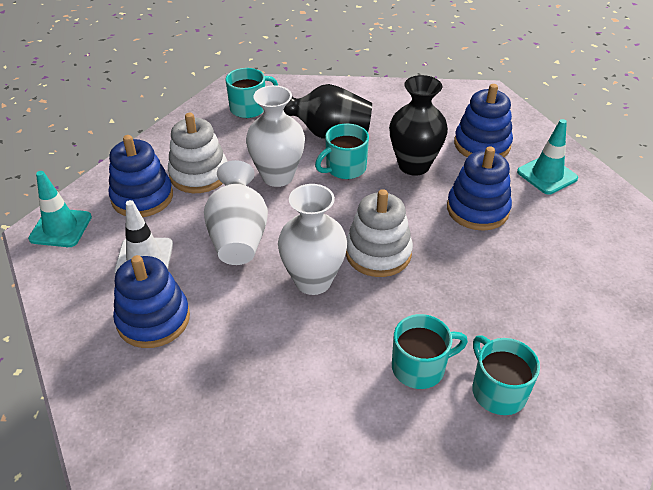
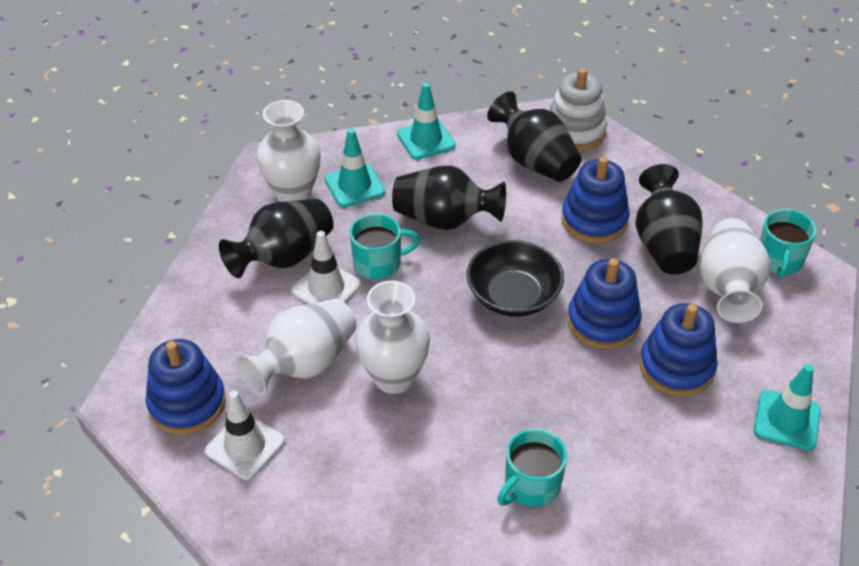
black bowl: 0 -> 1
black vase: 2 -> 4
turquoise mug: 4 -> 3
turquoise traffic cone: 2 -> 3
white stacking toy: 2 -> 1
white traffic cone: 1 -> 2
white vase: 3 -> 4

